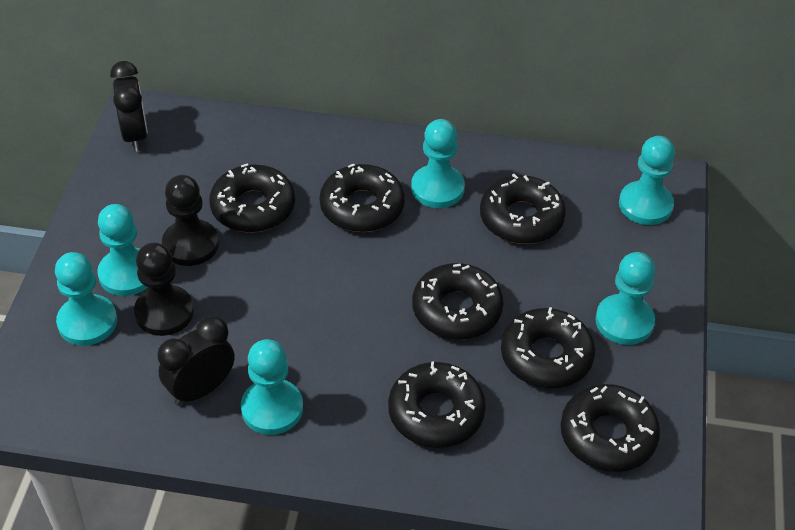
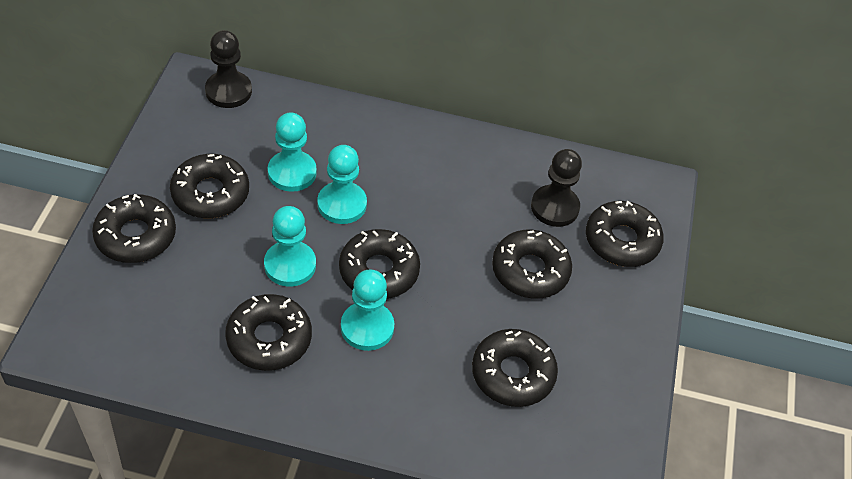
black clock: 2 -> 0
turquoise pawn: 6 -> 4

